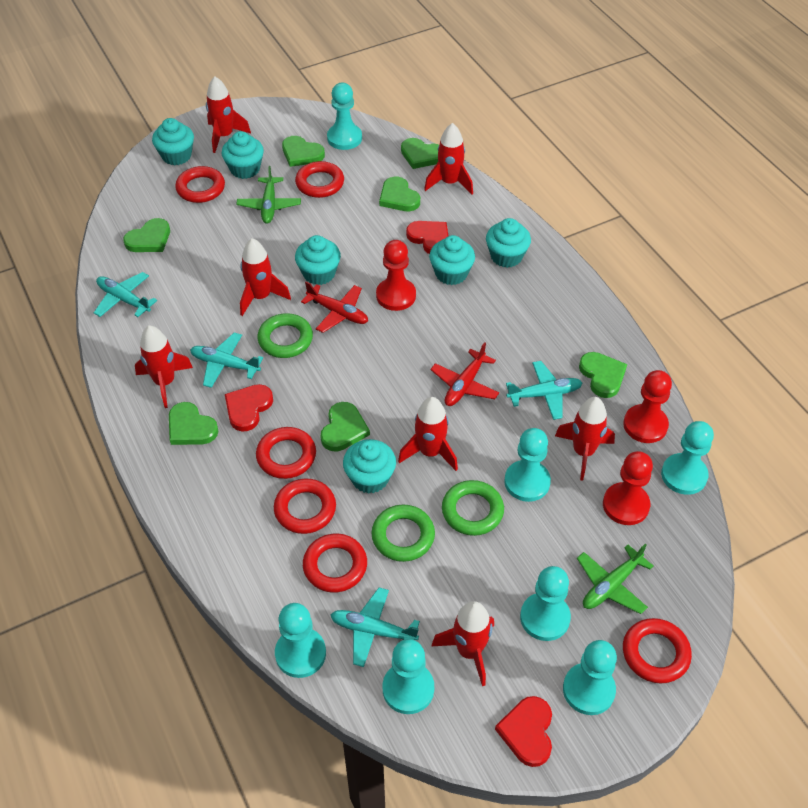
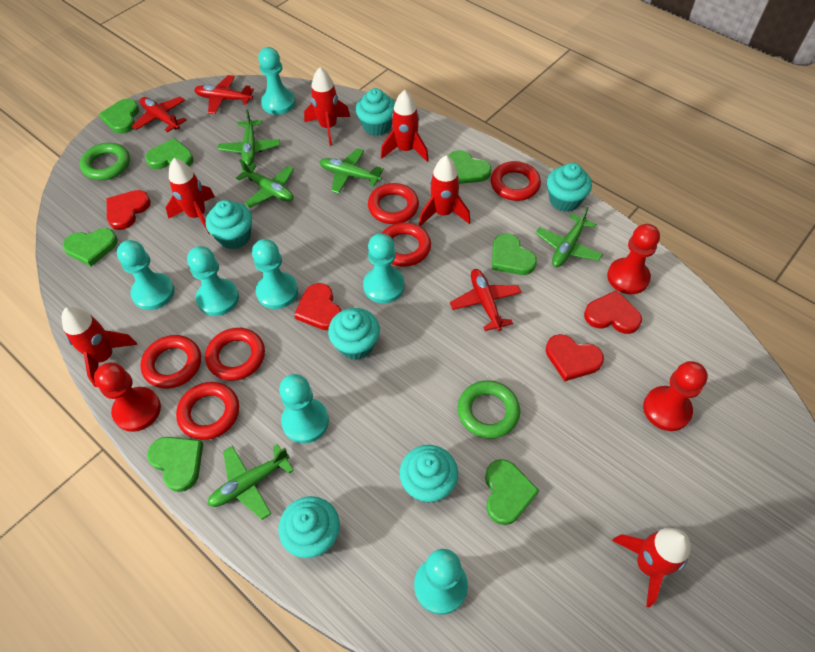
green plane: 2 -> 5
green ring: 3 -> 2
red heart: 3 -> 4
red plane: 2 -> 3
red rocket: 7 -> 6
turquoise plane: 4 -> 0

